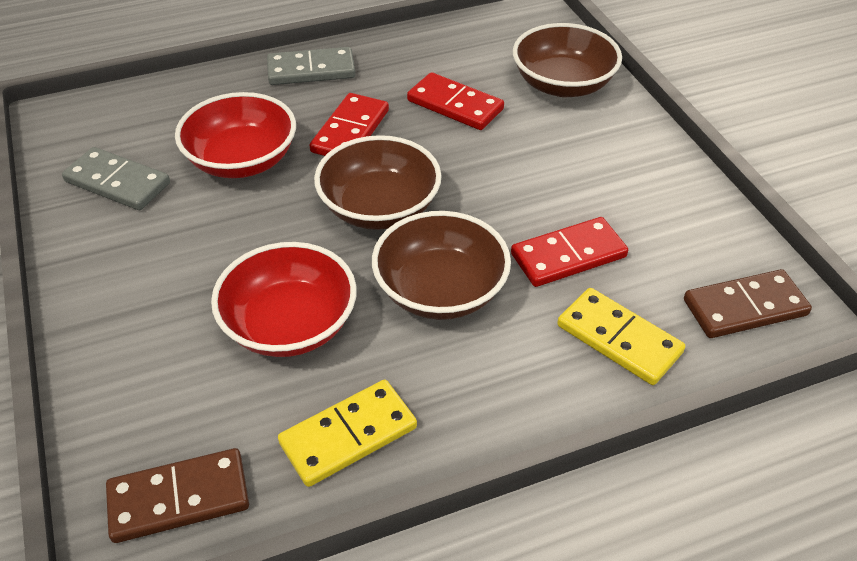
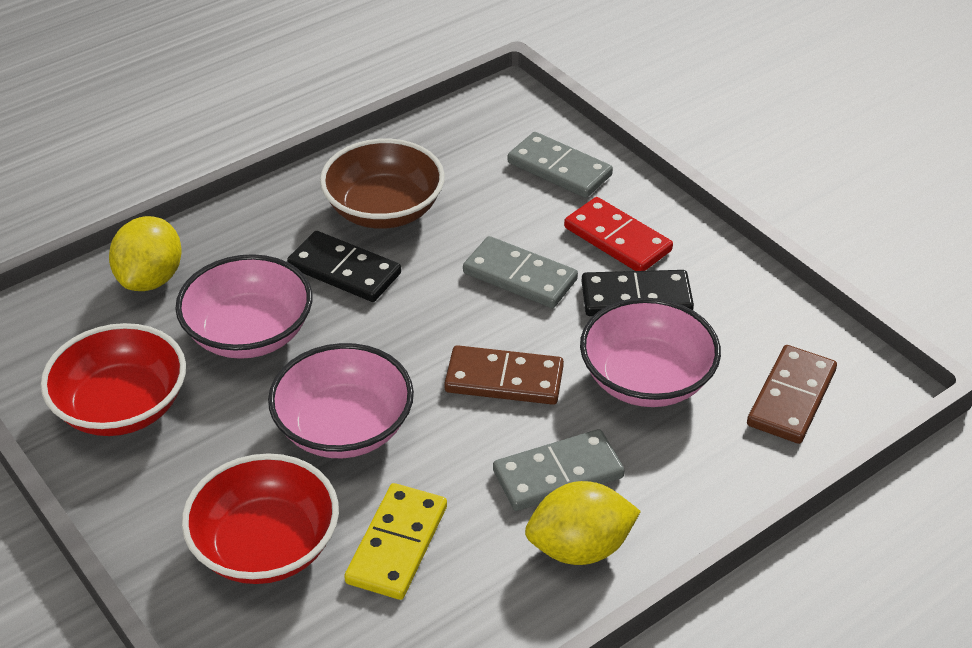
black domino: 0 -> 2
brown bowl: 3 -> 1
grey domino: 2 -> 3
pink bowl: 0 -> 3
red domino: 3 -> 1
yellow domino: 2 -> 1
yellow lemon: 0 -> 2

